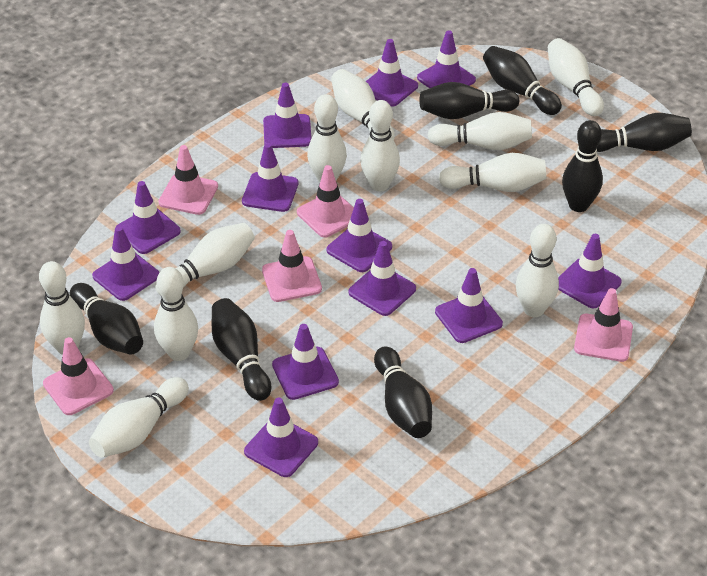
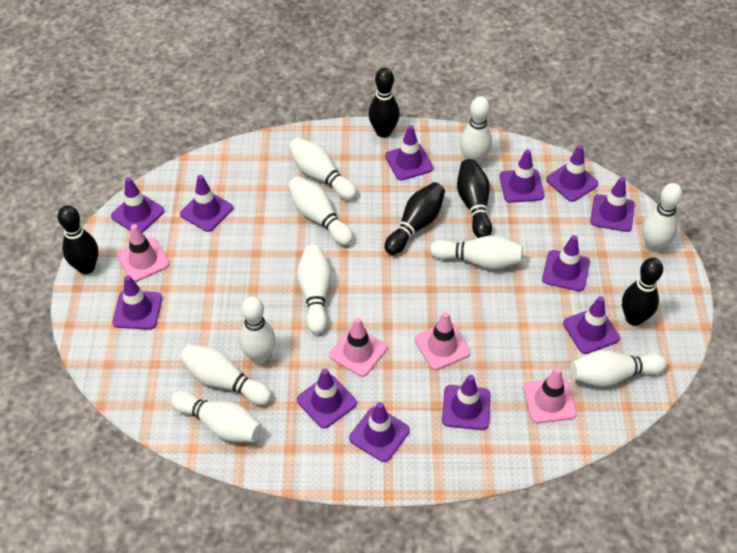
black bowling pin: 7 -> 5
pink traffic cone: 5 -> 4
white bowling pin: 11 -> 10

